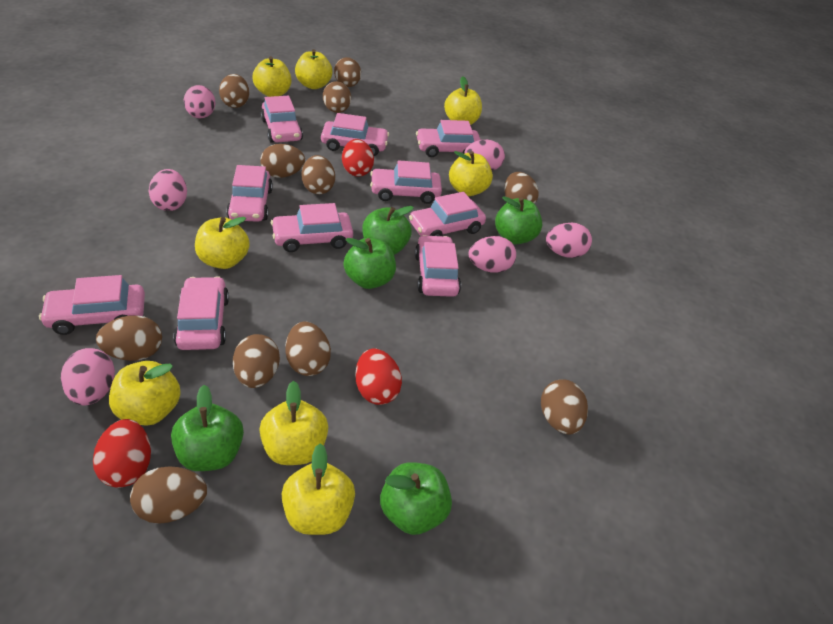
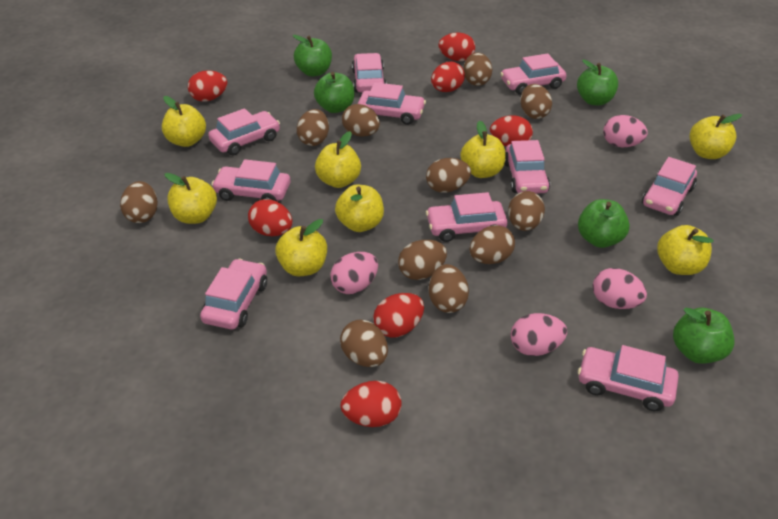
pink egg: 6 -> 4
red egg: 3 -> 7

